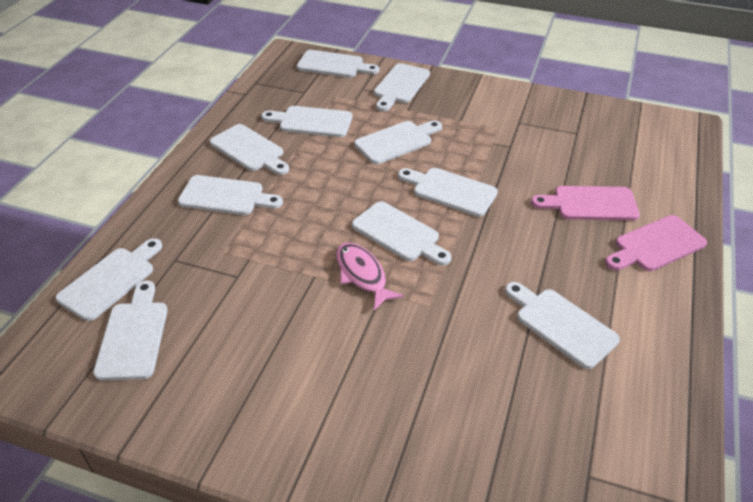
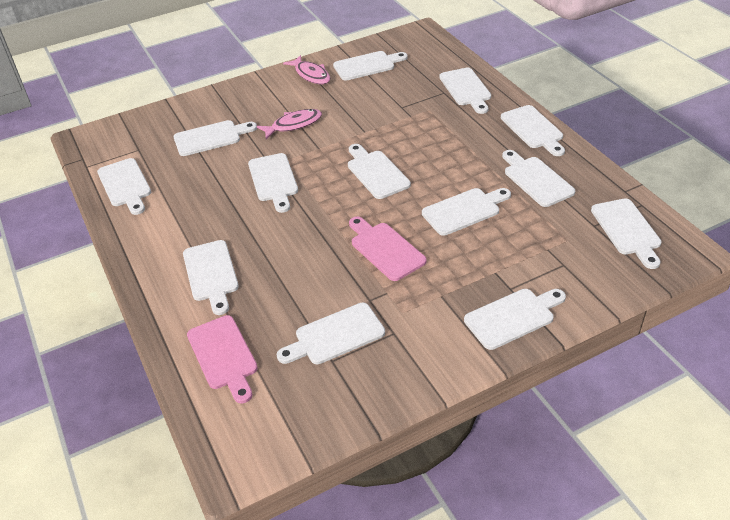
pink fish: 1 -> 2
white cutting board: 11 -> 13

